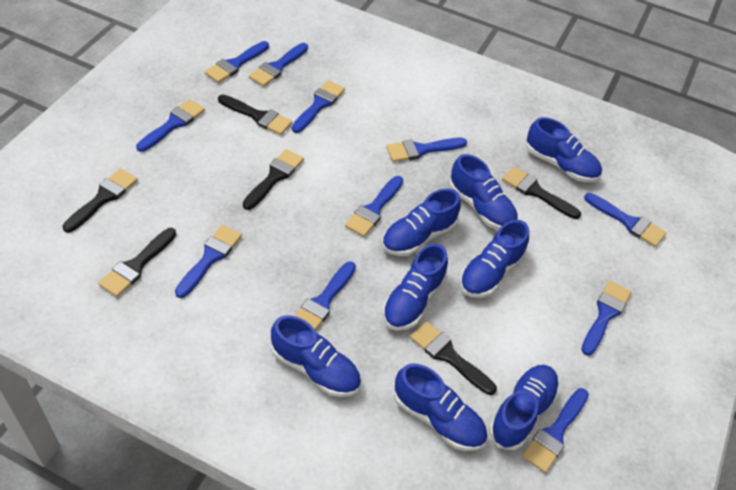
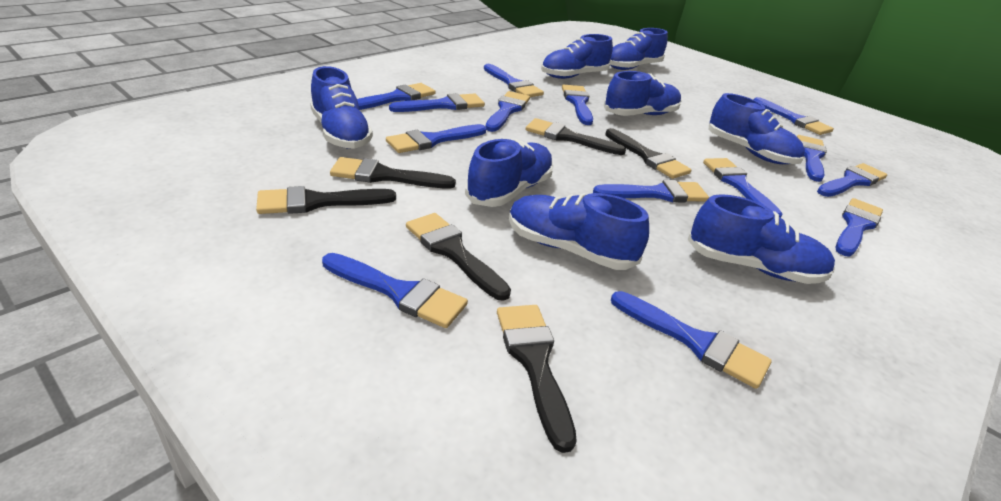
blue brush: 11 -> 14

